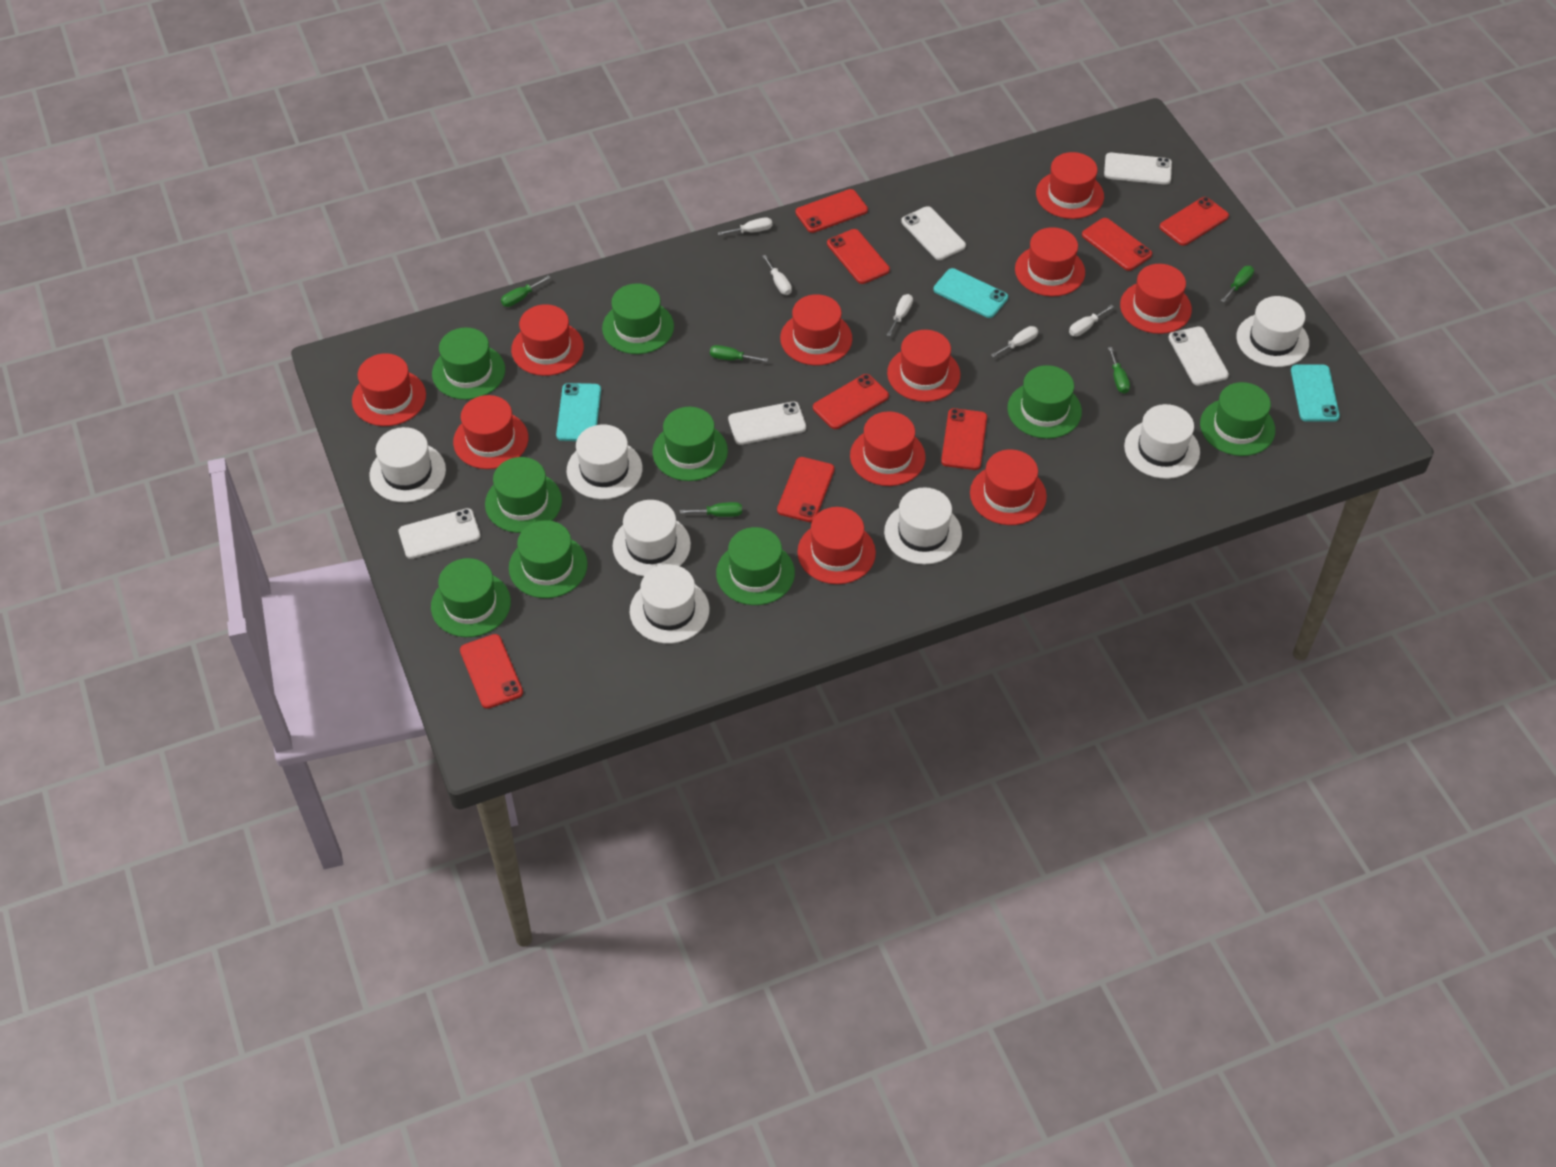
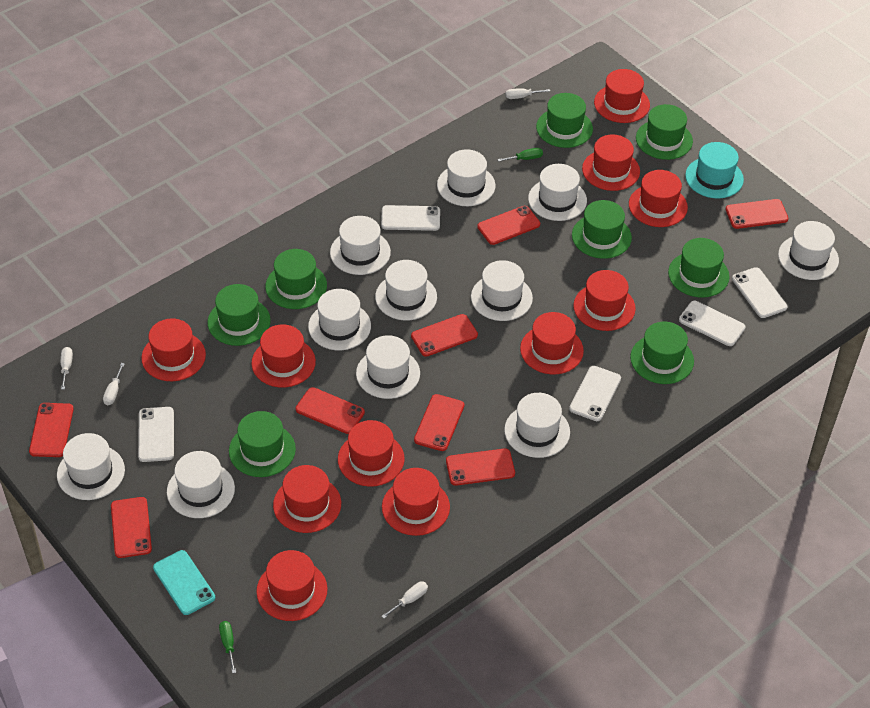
green hat: 9 -> 8
green screwdriver: 5 -> 2
turquoise hat: 0 -> 1
turquoise phone: 3 -> 1
white hat: 7 -> 11
white screwdriver: 5 -> 4

